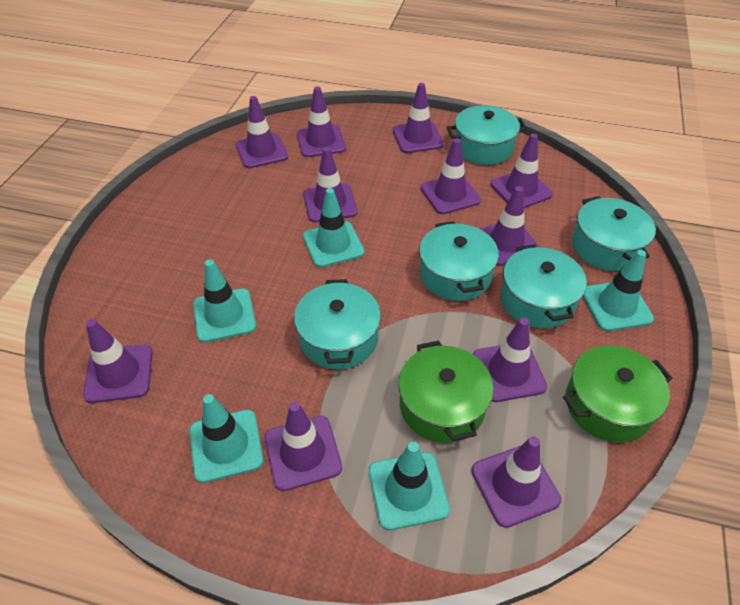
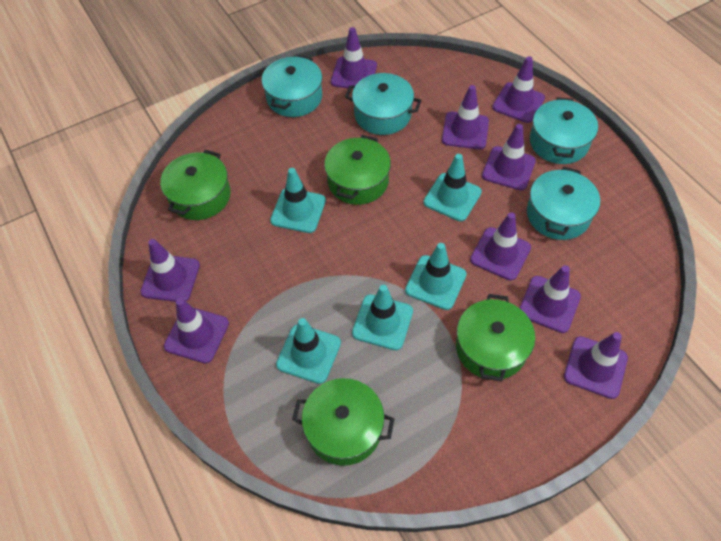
green pot: 2 -> 4
purple traffic cone: 11 -> 9
turquoise pot: 5 -> 4

